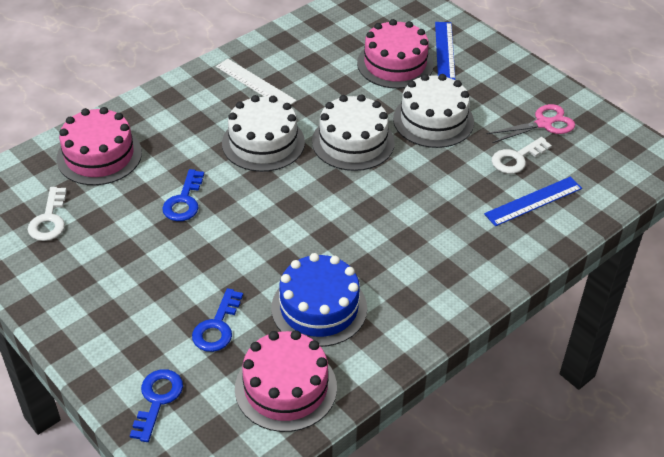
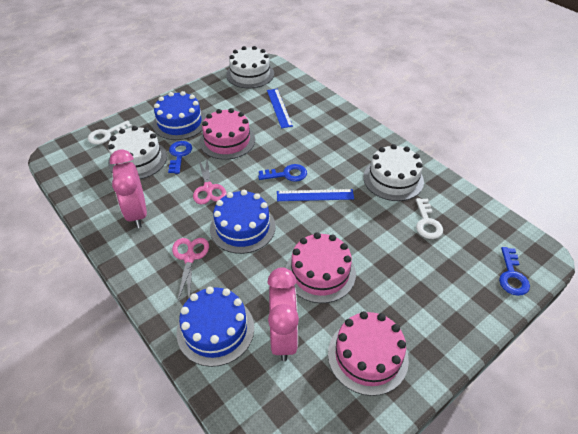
blue cake: 1 -> 3
pink clock: 0 -> 2
pink scissors: 1 -> 2
white ruler: 1 -> 0

